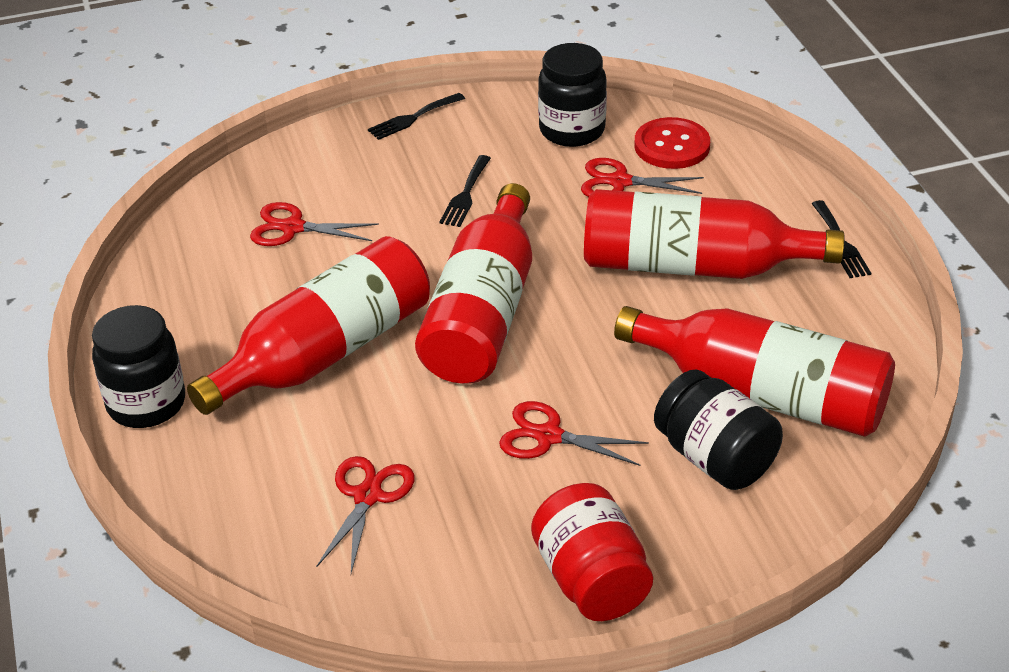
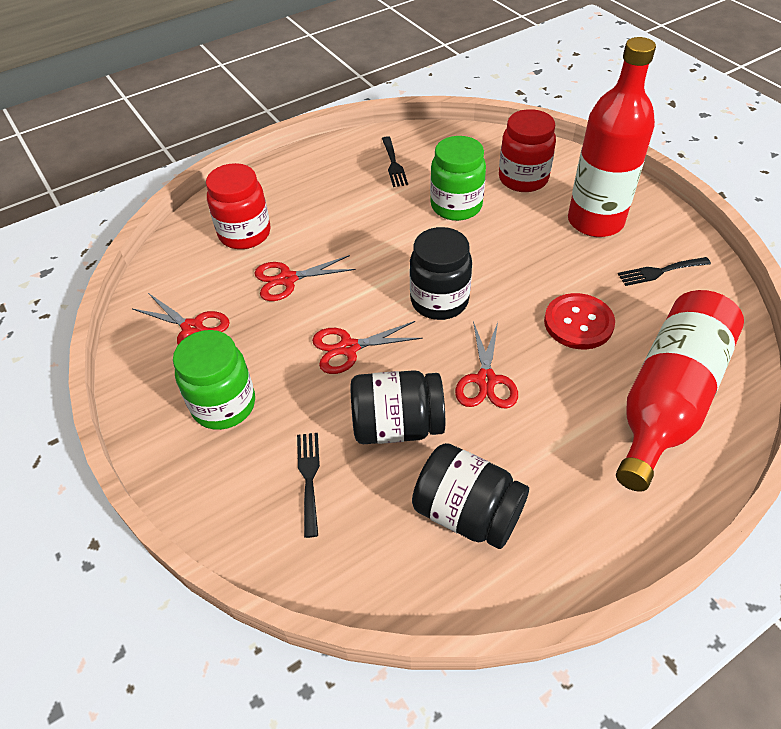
green jar: 0 -> 2
red bottle: 4 -> 2
red jar: 1 -> 2

